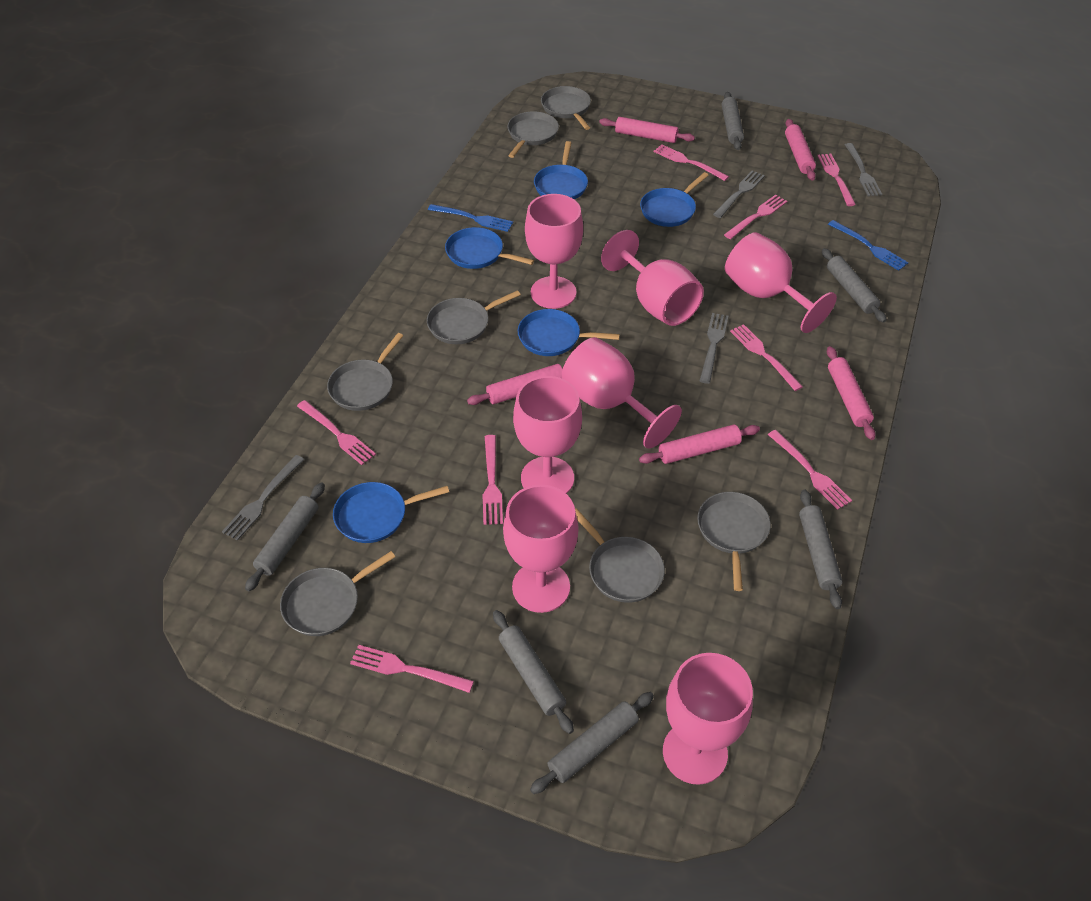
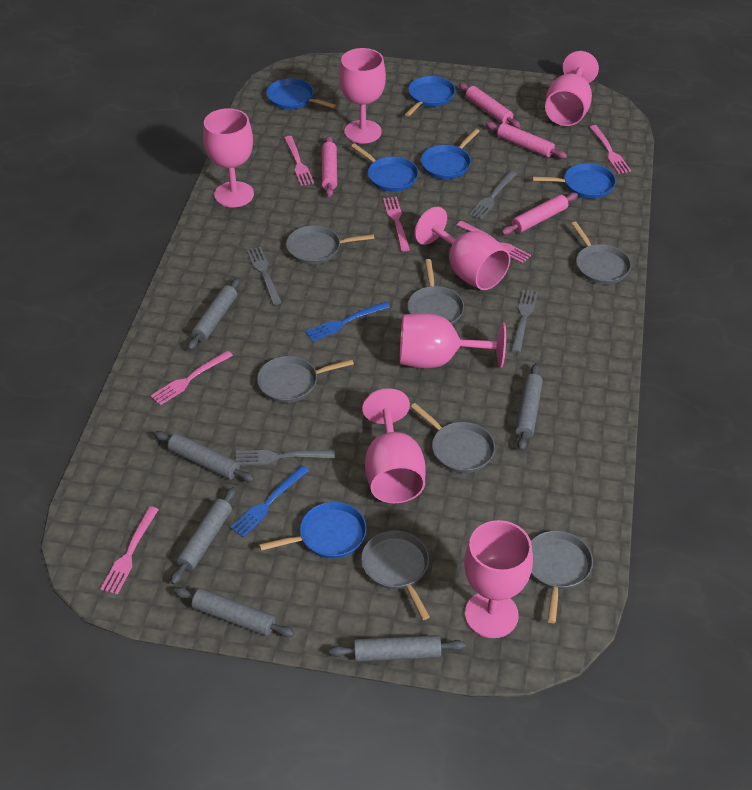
blue pan: 5 -> 6
pink fork: 8 -> 6
pink rolling pin: 5 -> 4

